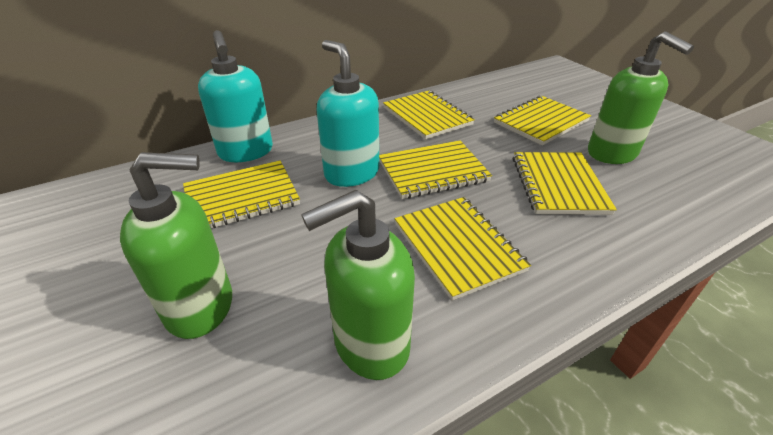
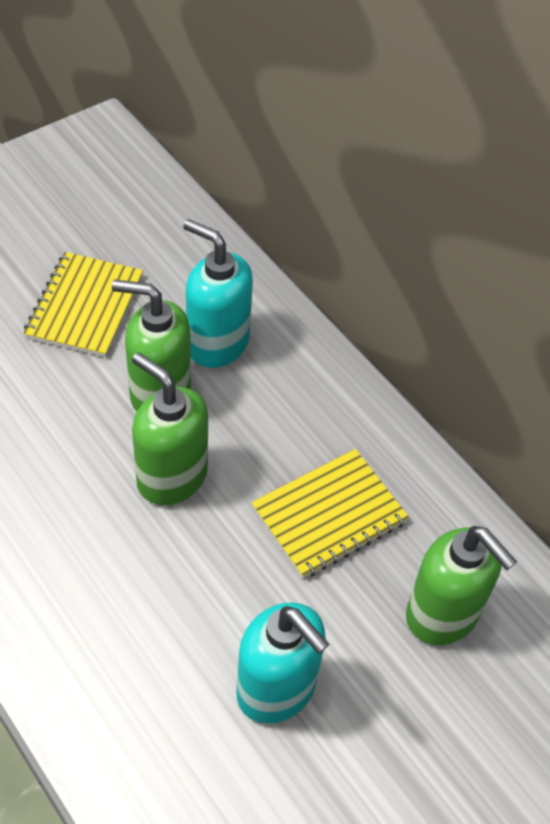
yellow notebook: 6 -> 2

